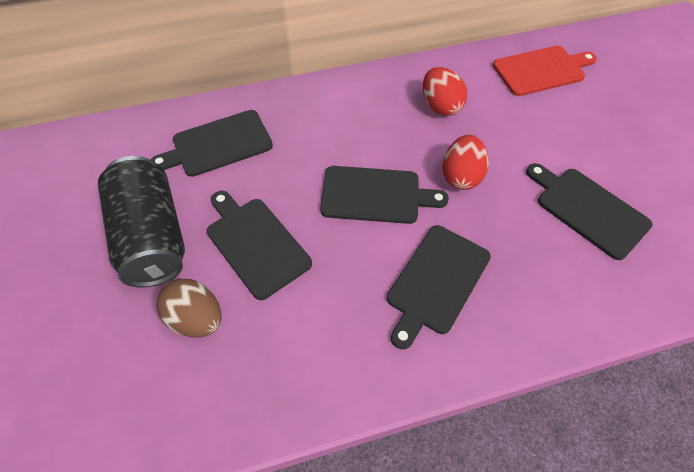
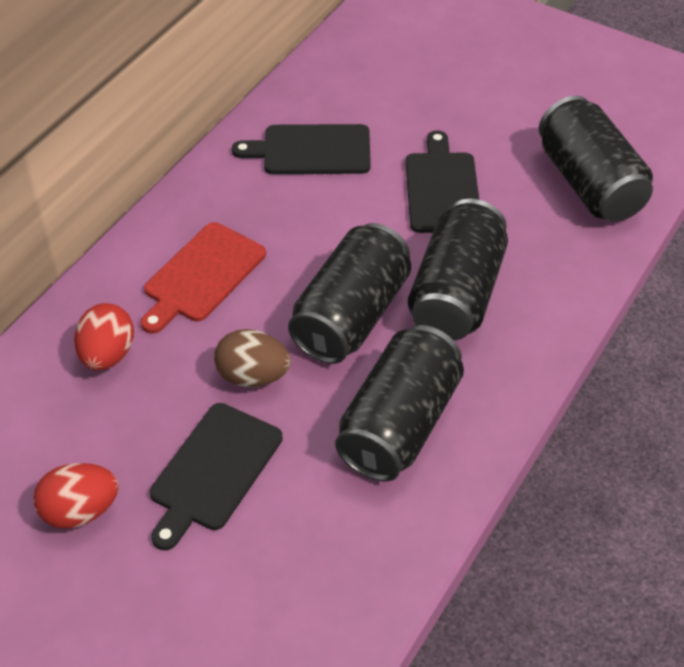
black can: 1 -> 4
black cutting board: 5 -> 3

